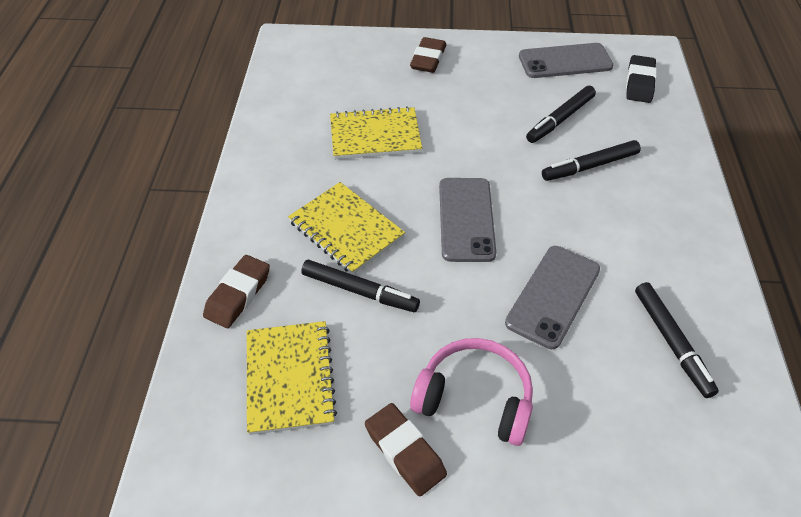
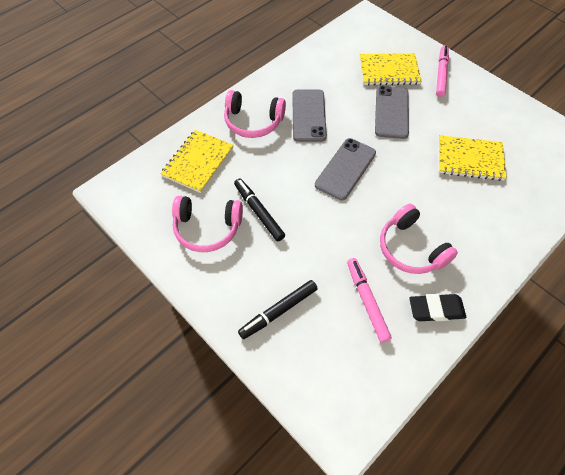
black marker: 4 -> 2
brown eraser: 3 -> 0
pink headphones: 1 -> 3
pink marker: 0 -> 2

